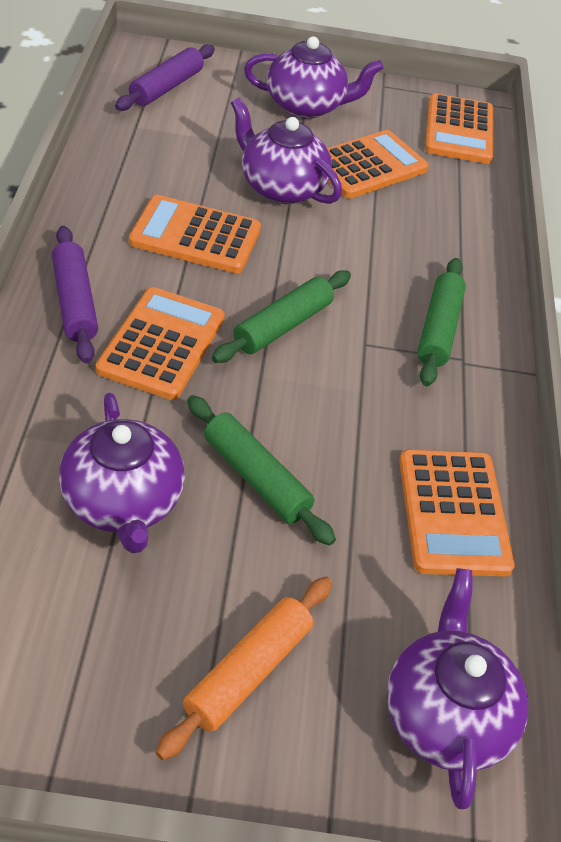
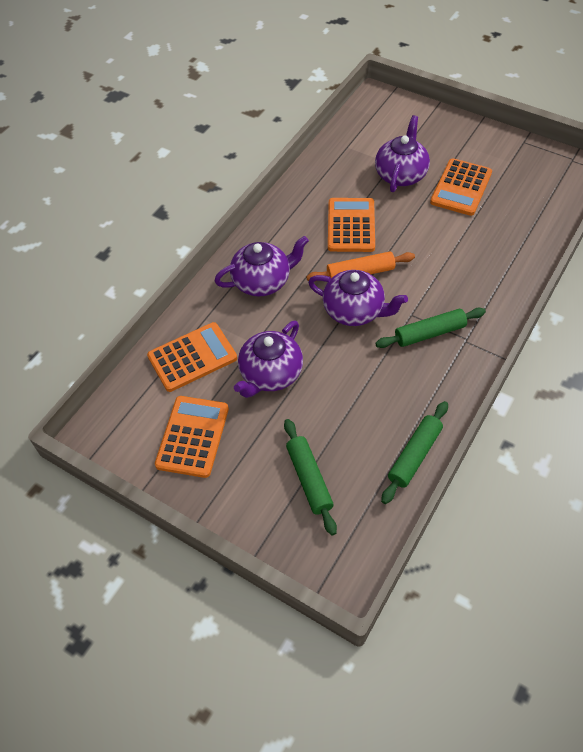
orange calculator: 5 -> 4
purple rolling pin: 2 -> 0

